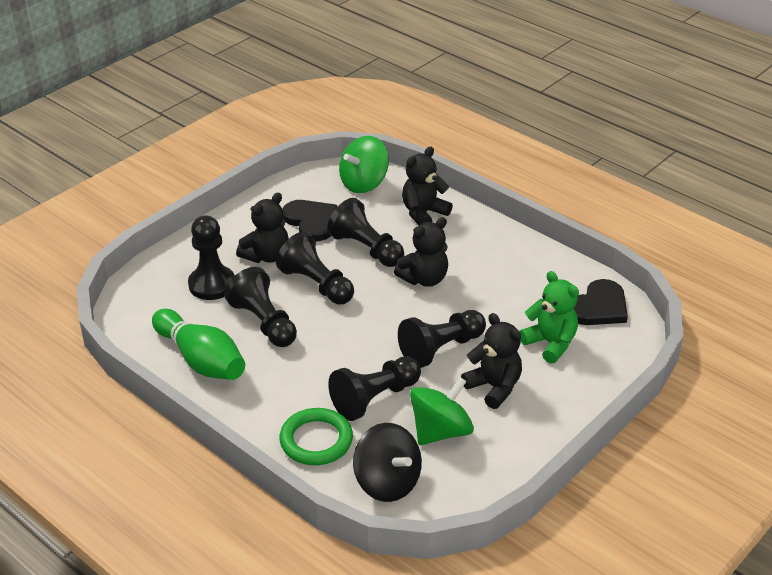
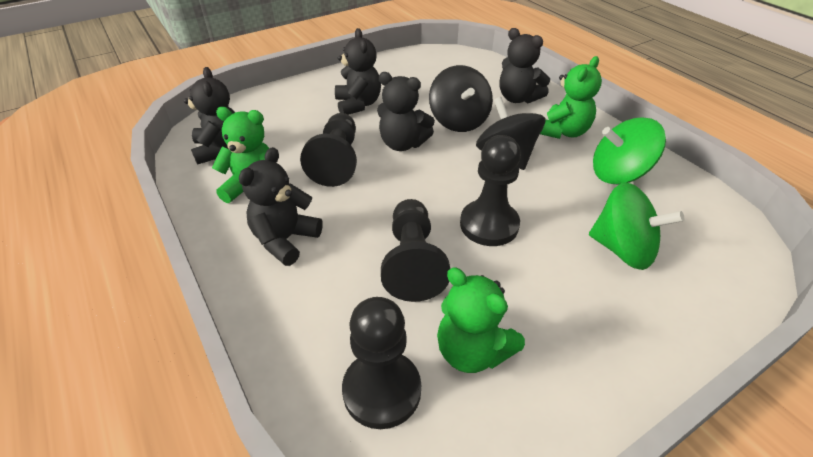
black heart: 2 -> 0
black pawn: 6 -> 4
black spinning top: 1 -> 2
black teddy bear: 4 -> 5
green bowling pin: 1 -> 0
green ring: 1 -> 0
green teddy bear: 1 -> 3

